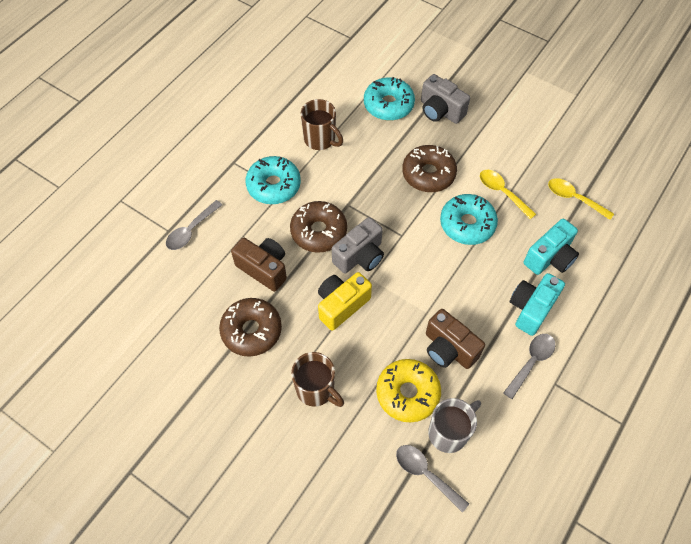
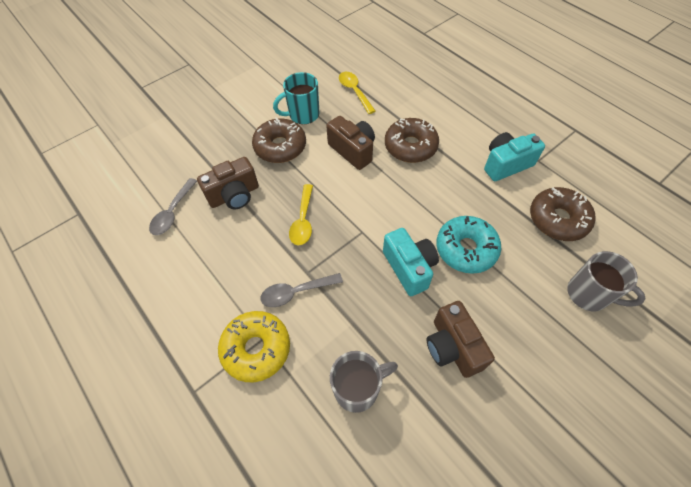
brown camera: 2 -> 3
brown mug: 2 -> 0
grey camera: 2 -> 0
grey mug: 1 -> 2
grey spoon: 3 -> 2
turquoise donut: 3 -> 1
turquoise mug: 0 -> 1
yellow camera: 1 -> 0

